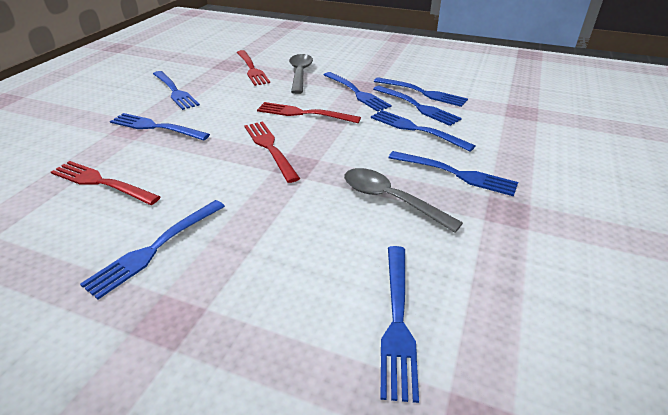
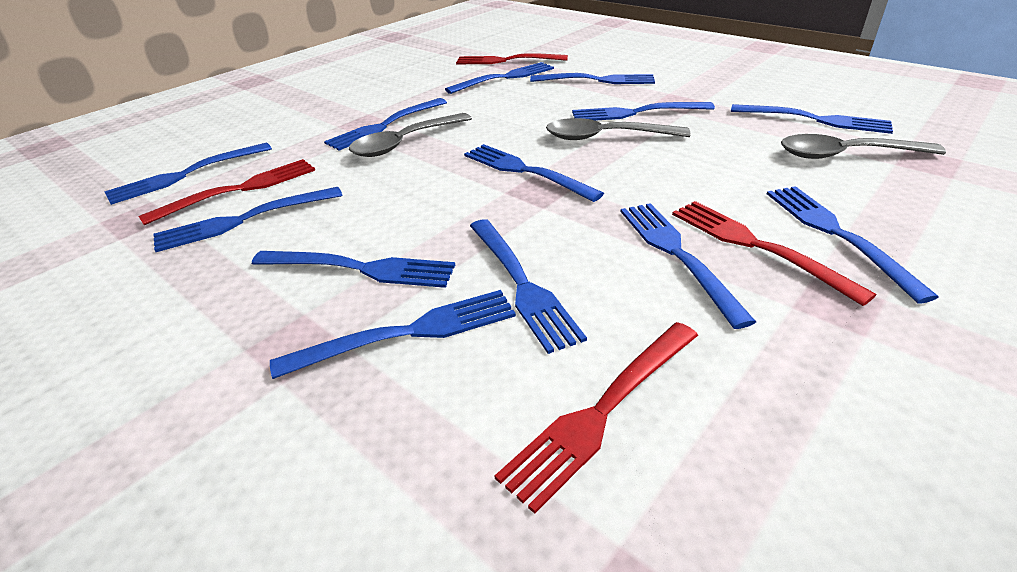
blue fork: 9 -> 13
grey spoon: 2 -> 3

